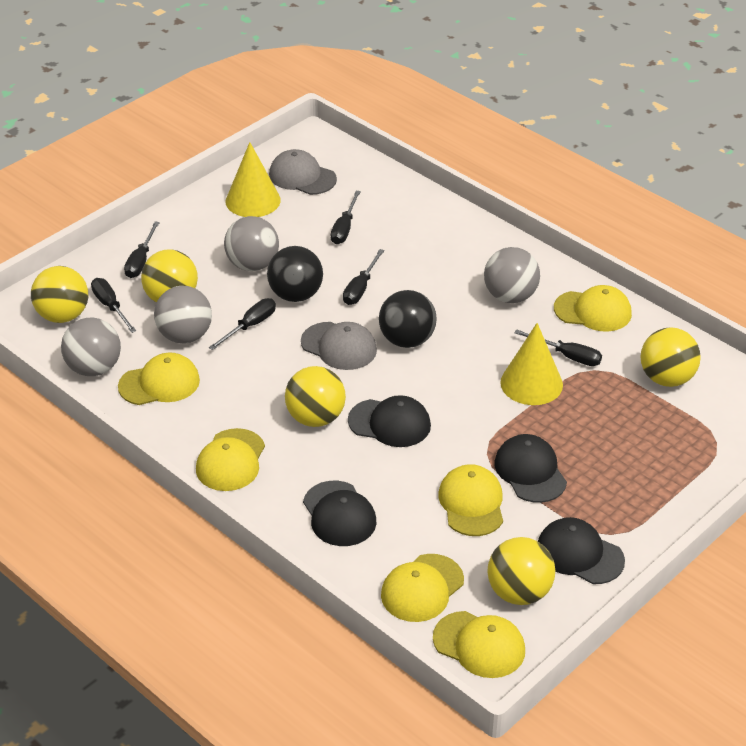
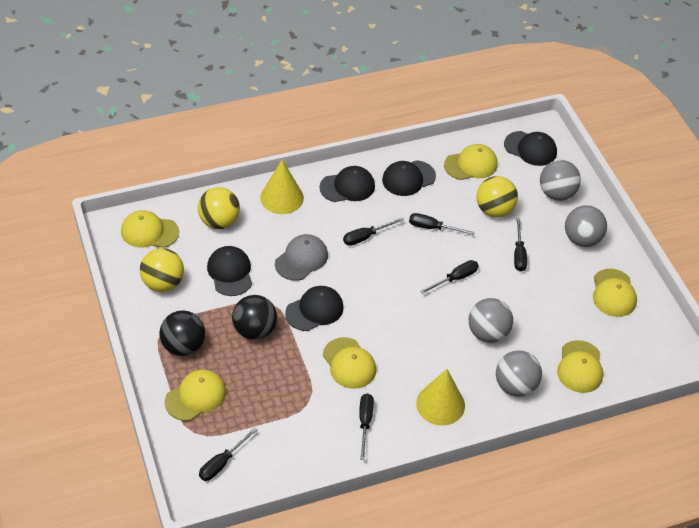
black cap: 4 -> 5
grey cap: 2 -> 1
yellow ball: 5 -> 3

